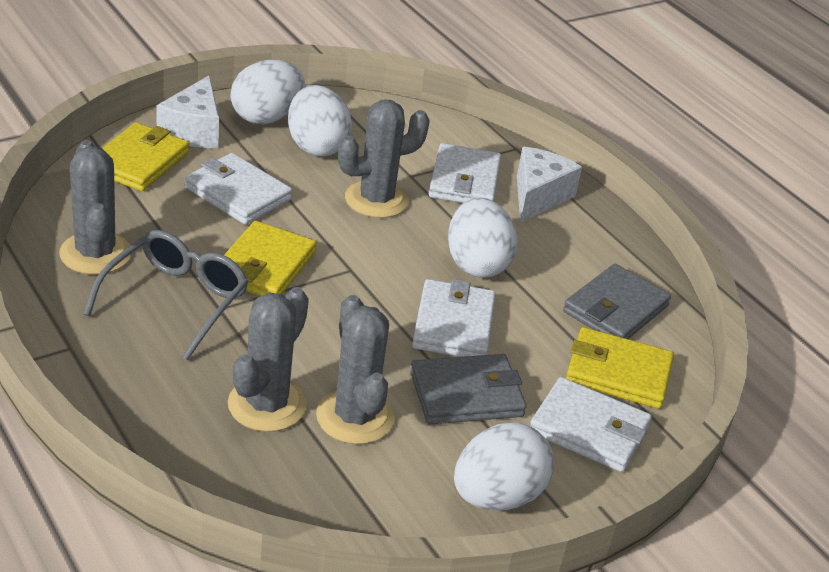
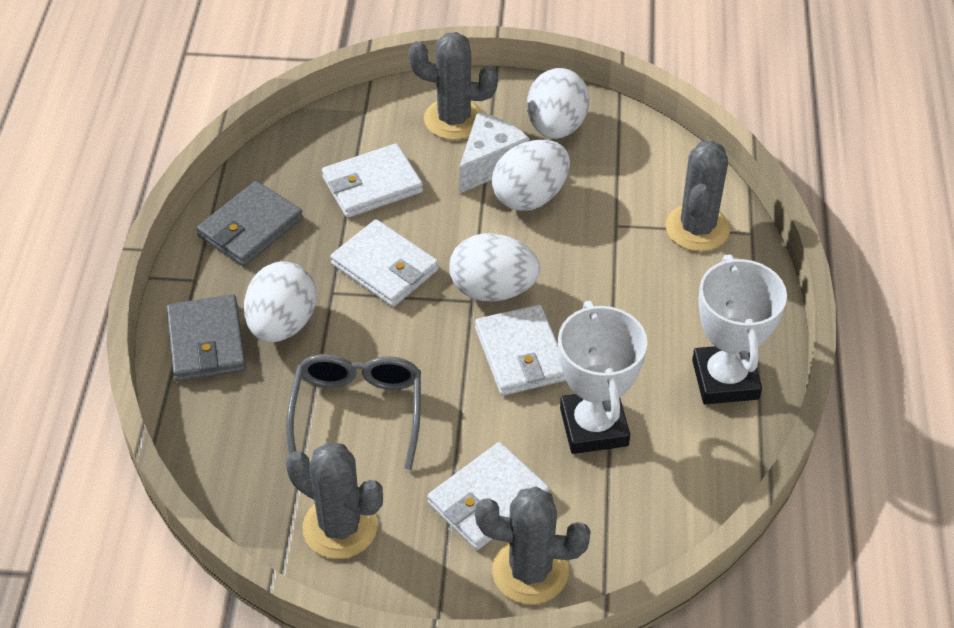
white cheese: 2 -> 1
white trophy: 0 -> 2
yellow wallet: 3 -> 0

